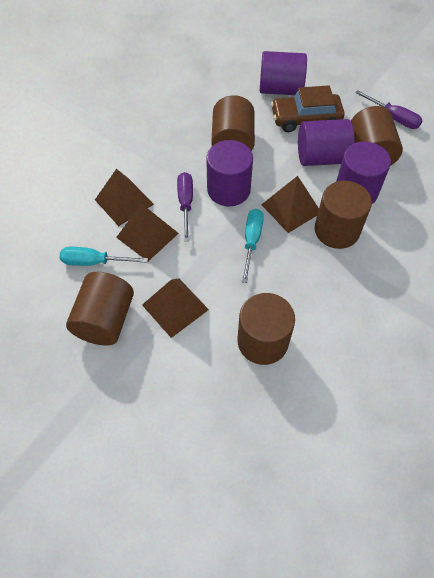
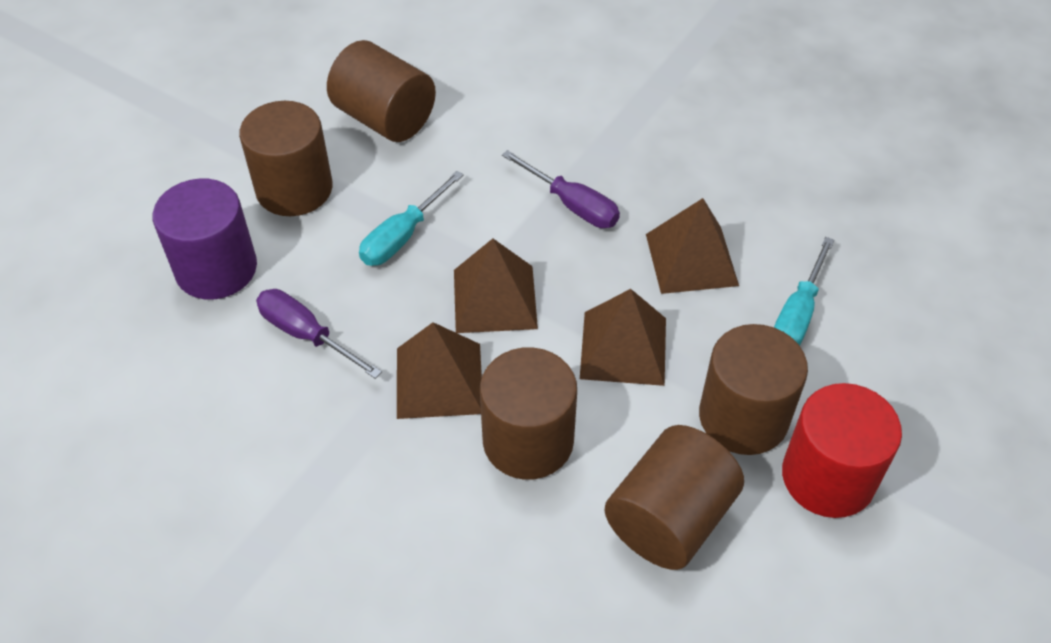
brown car: 1 -> 0
purple cylinder: 4 -> 1
red cylinder: 0 -> 1

